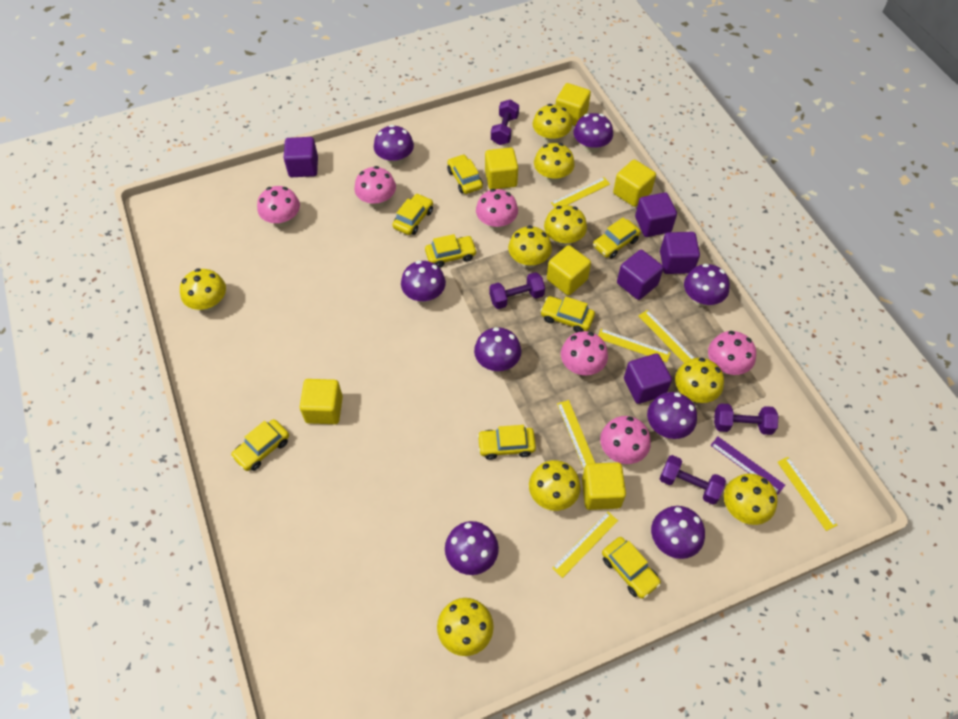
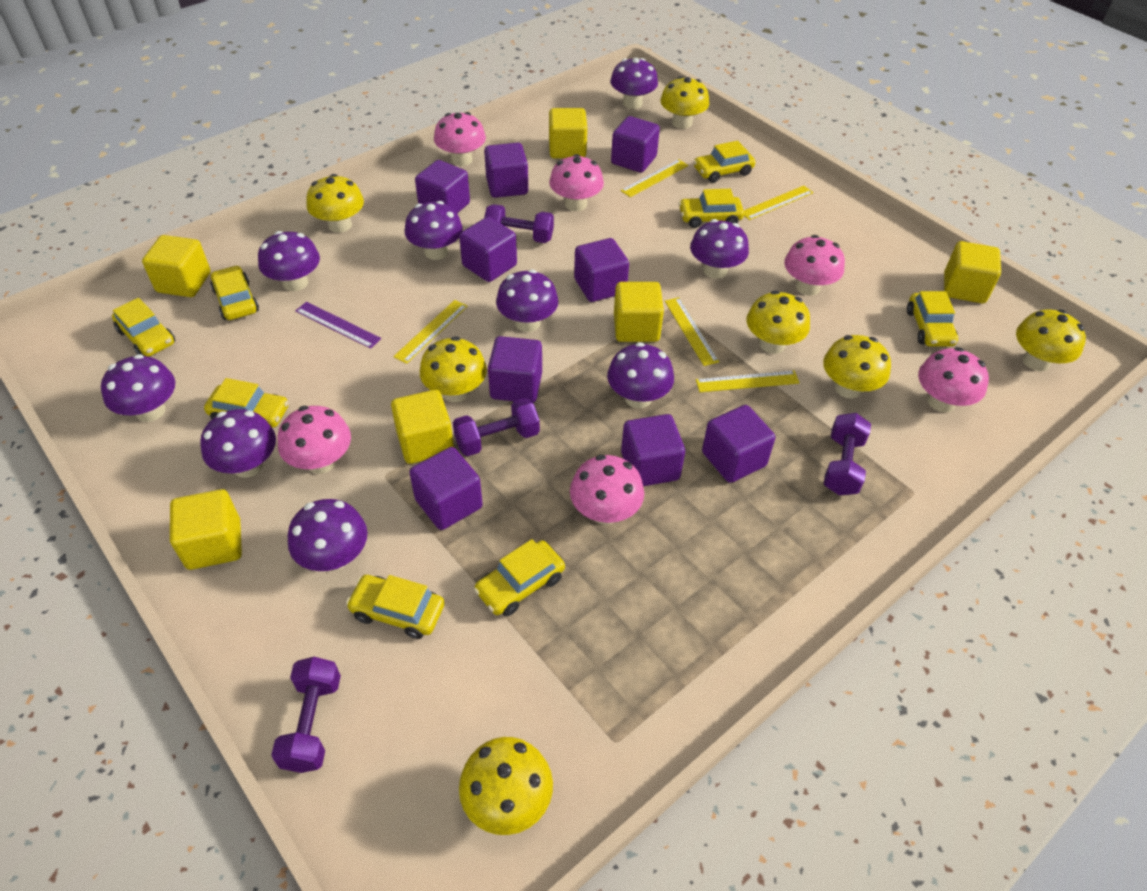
purple cube: 5 -> 9
purple mushroom: 8 -> 9
yellow mushroom: 9 -> 7
yellow ruler: 6 -> 5

